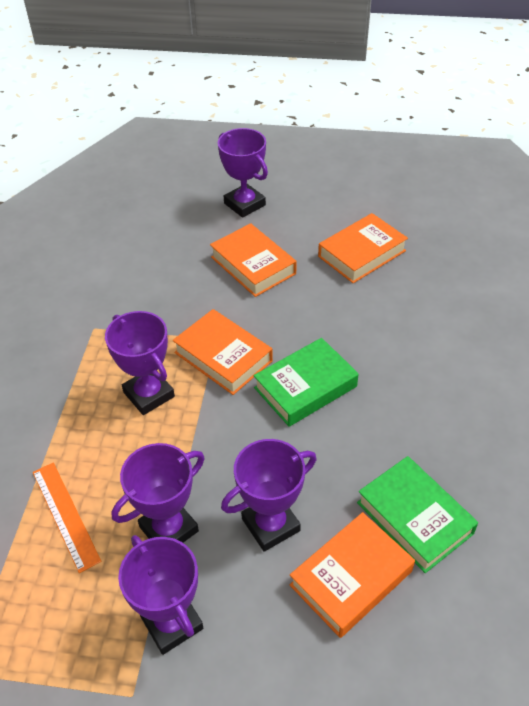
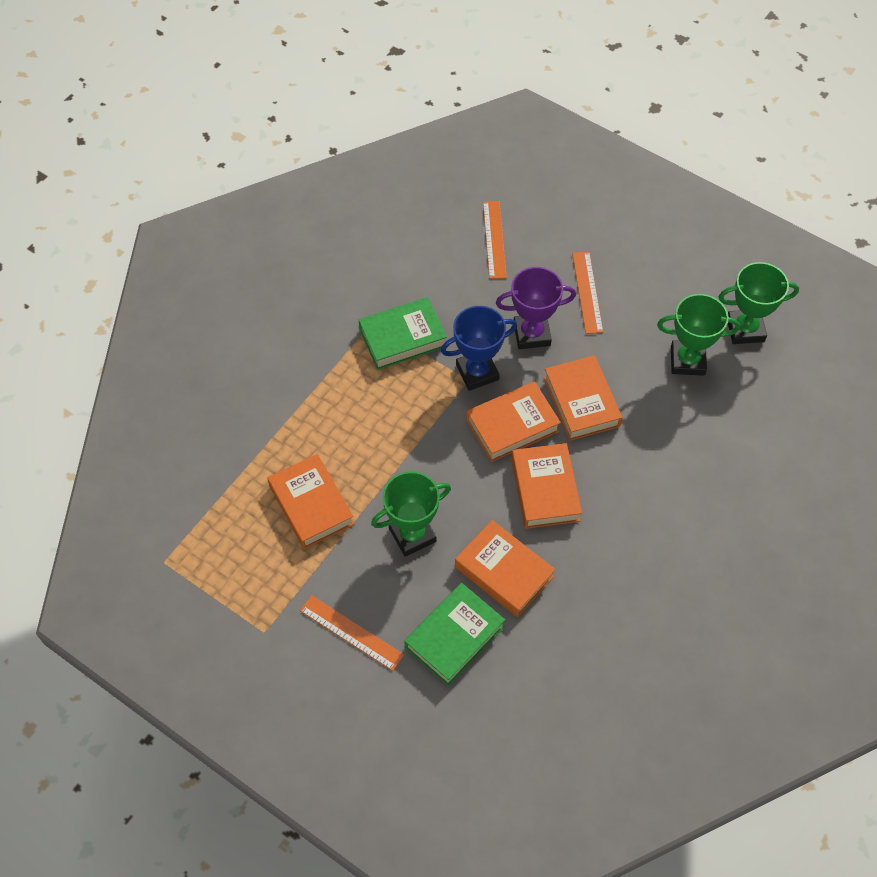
blue trophy: 0 -> 1
green trophy: 0 -> 3
orange book: 4 -> 5
orange ruler: 1 -> 3
purple trophy: 5 -> 1

